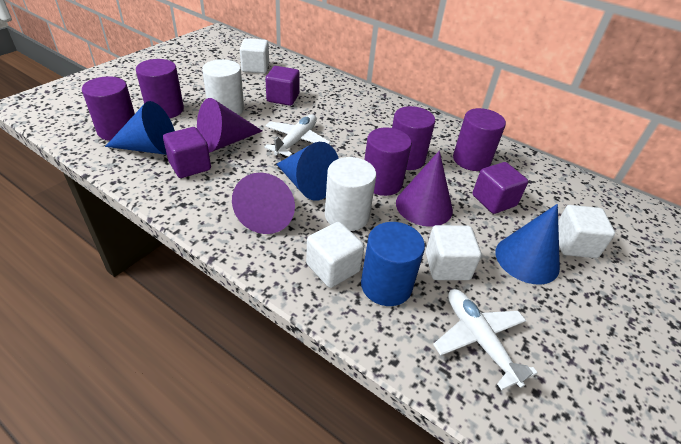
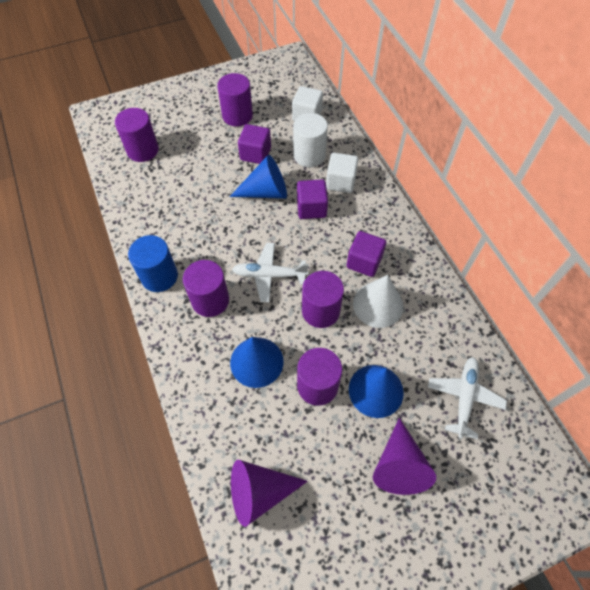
purple cone: 3 -> 2
white cone: 0 -> 1
white cube: 4 -> 2
white cylinder: 2 -> 1

